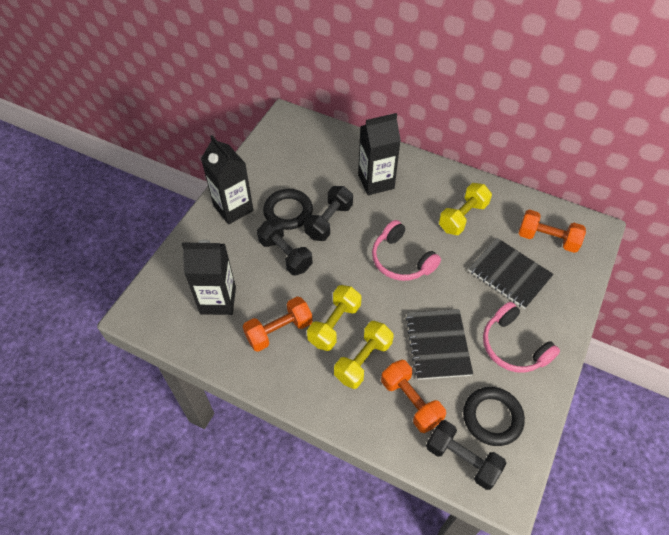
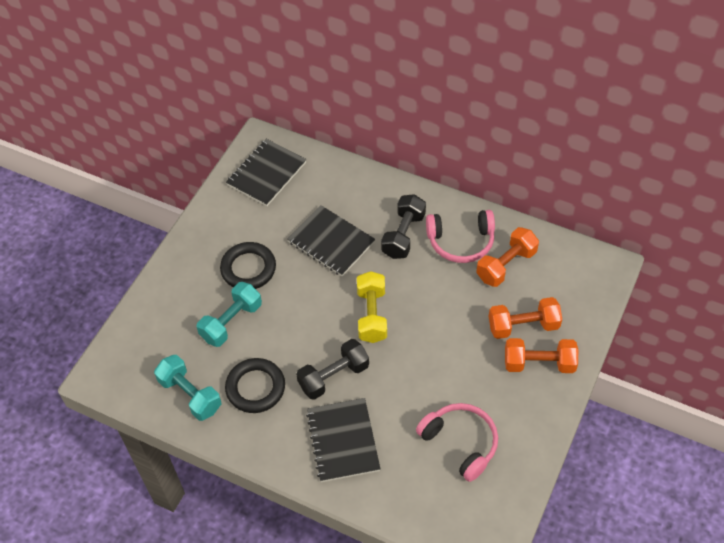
black carton: 3 -> 0
black dumbbell: 3 -> 2
black notebook: 2 -> 3
turquoise dumbbell: 0 -> 2
yellow dumbbell: 3 -> 1

